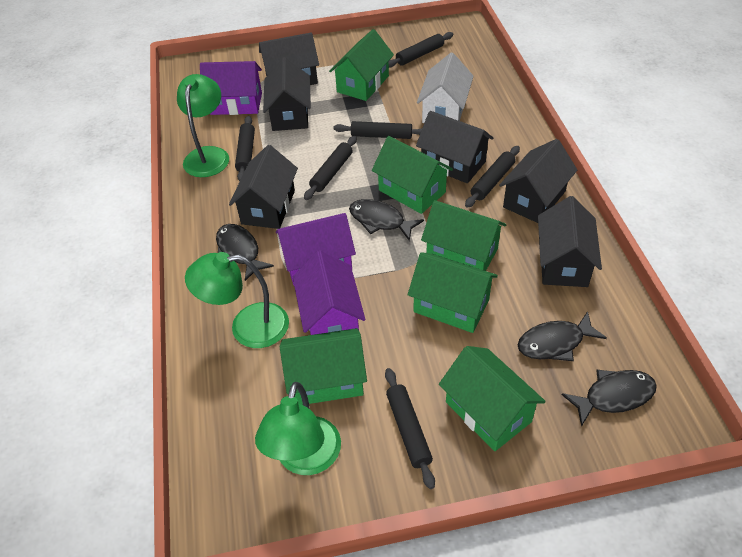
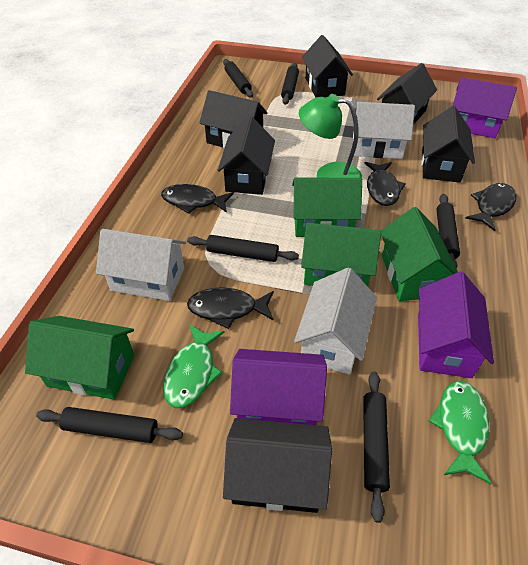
green fish: 0 -> 2
green house: 6 -> 4
green lamp: 3 -> 1
white house: 1 -> 3

